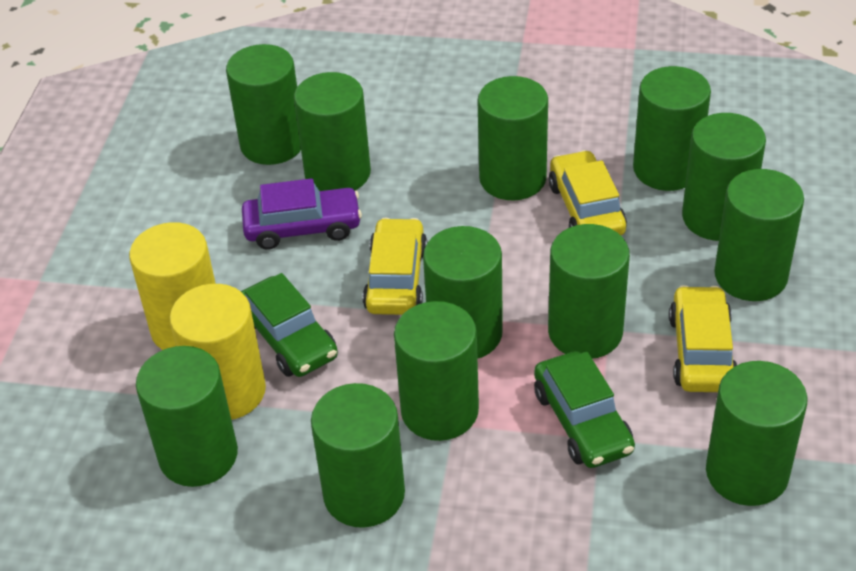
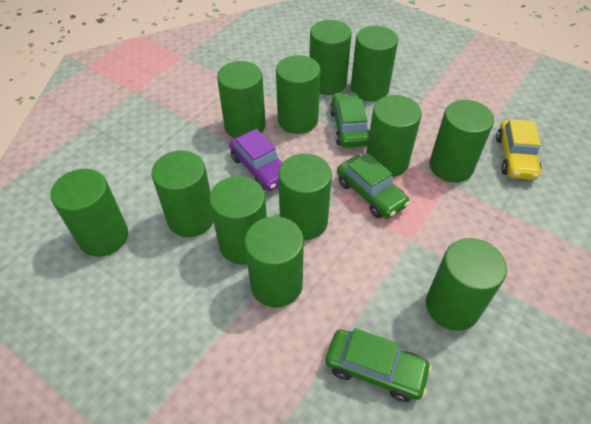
green car: 2 -> 3
yellow car: 3 -> 1
yellow cylinder: 2 -> 0

